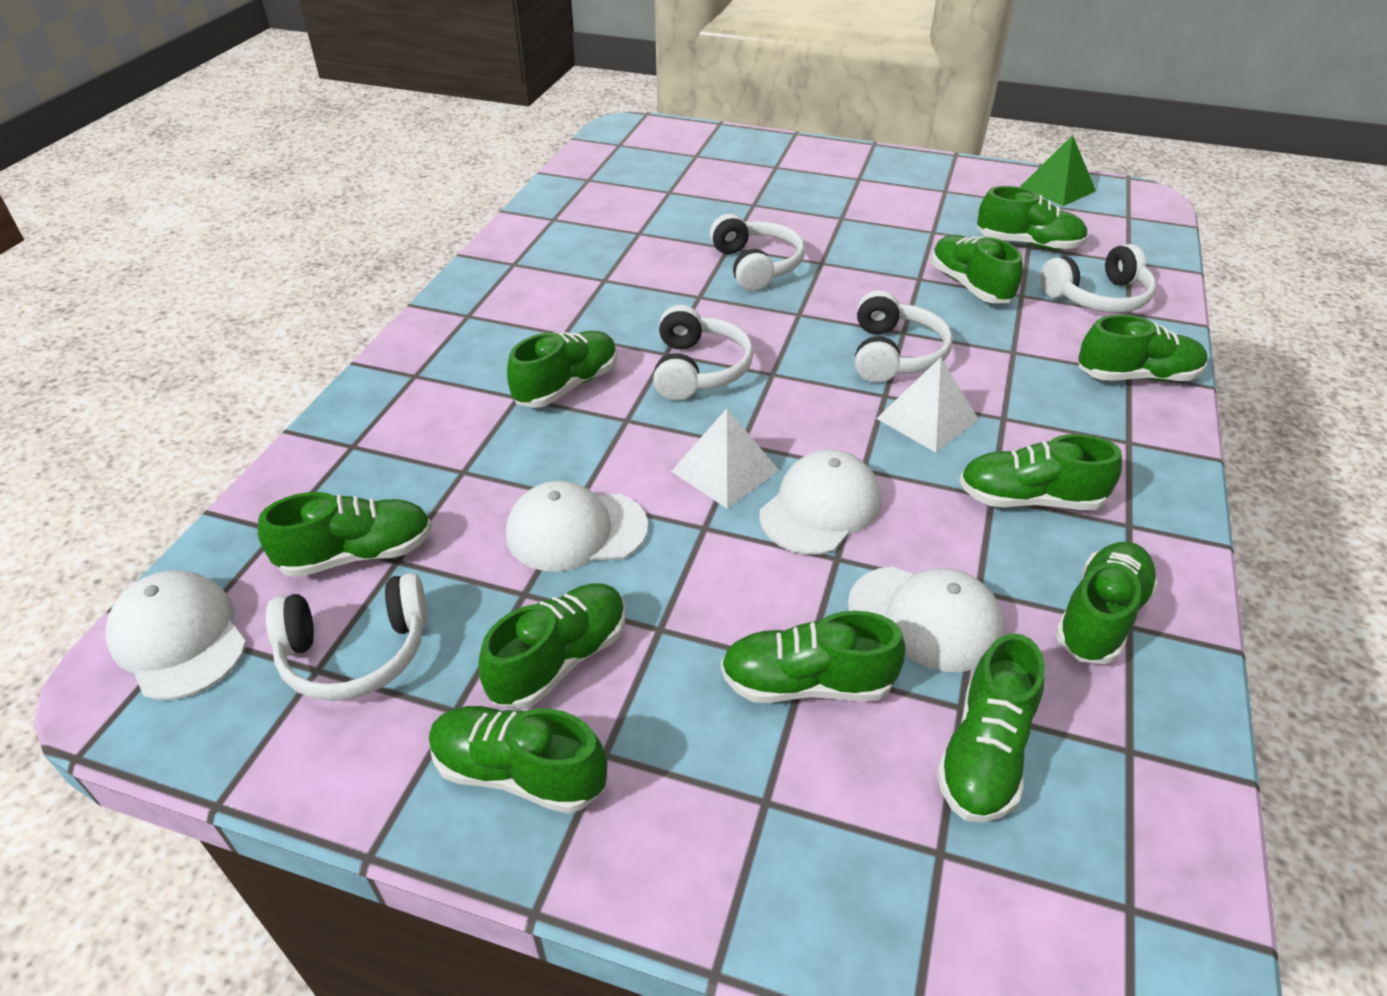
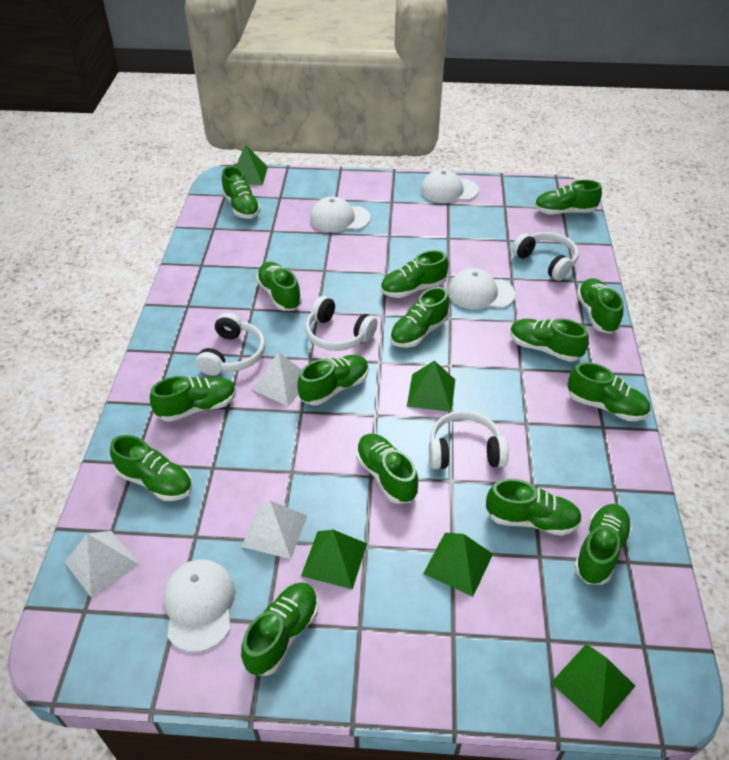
green pyramid: 1 -> 5
green shoe: 11 -> 15
white headphones: 5 -> 4
white pyramid: 2 -> 3

